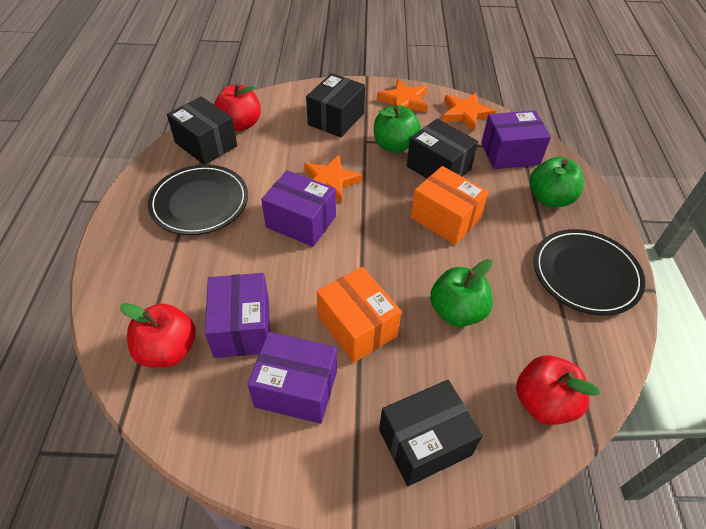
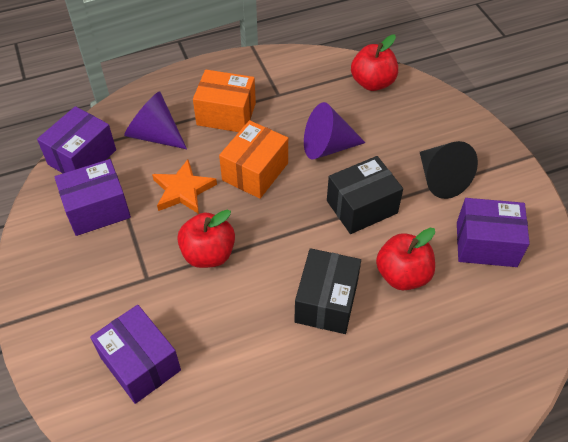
black box: 4 -> 2
black cone: 0 -> 1
black plate: 2 -> 0
green apple: 3 -> 0
orange star: 3 -> 1
purple cone: 0 -> 2

